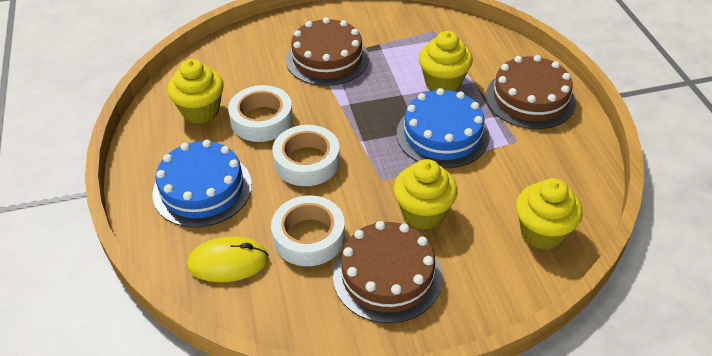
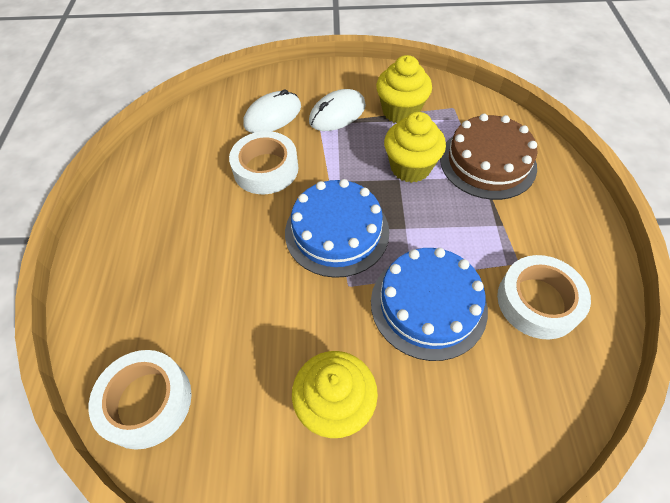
brown cake: 3 -> 1
white mouse: 0 -> 2
yellow cupcake: 4 -> 3
yellow mouse: 1 -> 0

